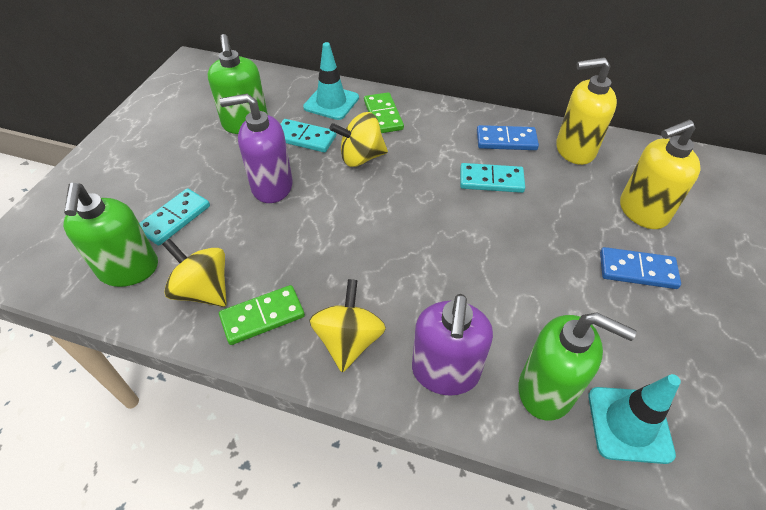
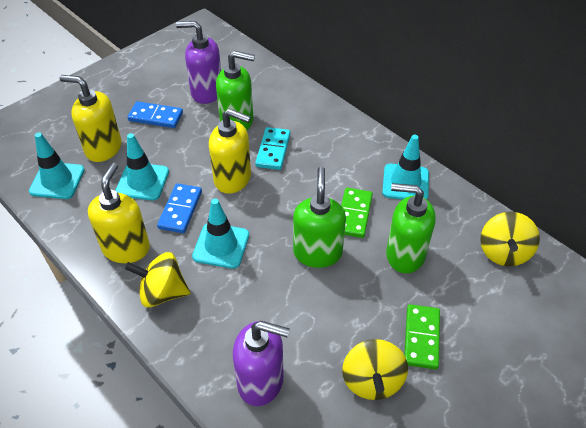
turquoise domino: 3 -> 1
turquoise traffic cone: 2 -> 4
yellow soap dispenser: 2 -> 3

